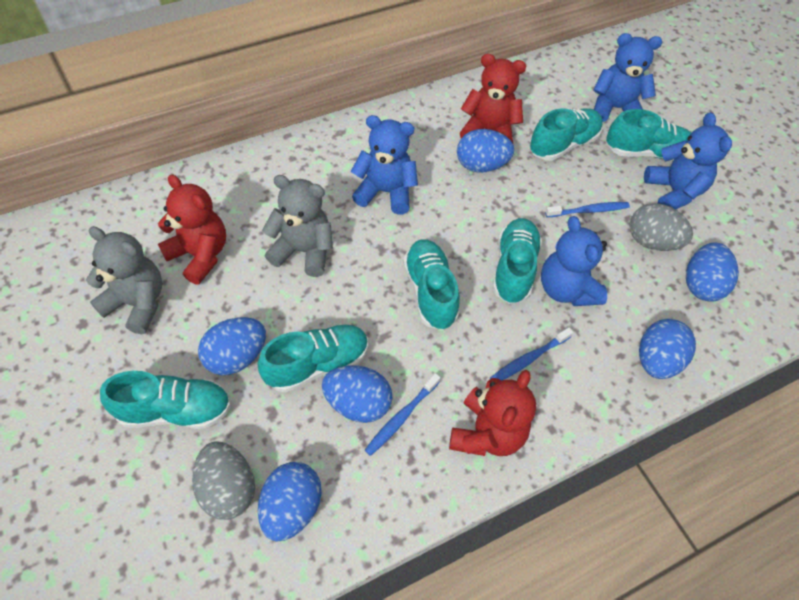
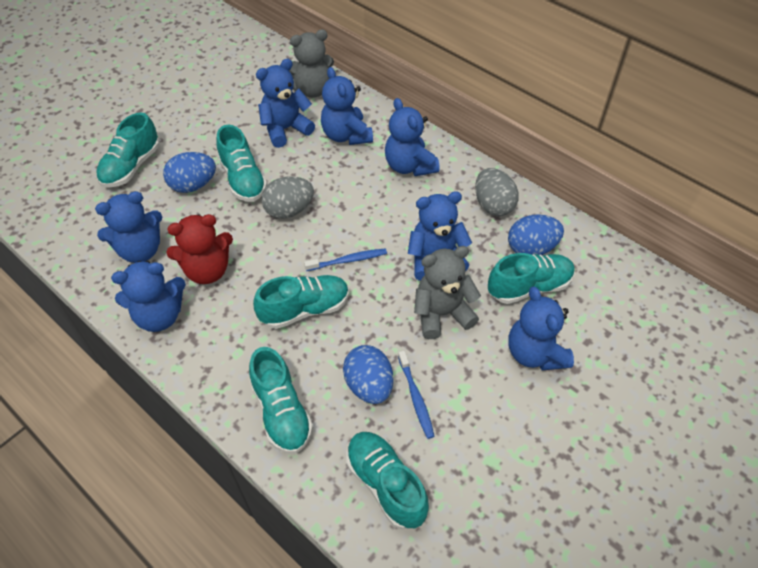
blue egg: 6 -> 3
blue teddy bear: 4 -> 7
blue toothbrush: 3 -> 2
red teddy bear: 3 -> 1

